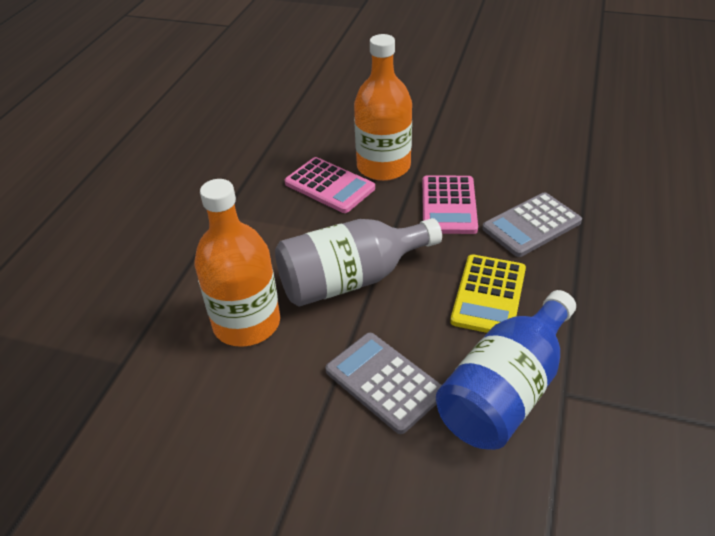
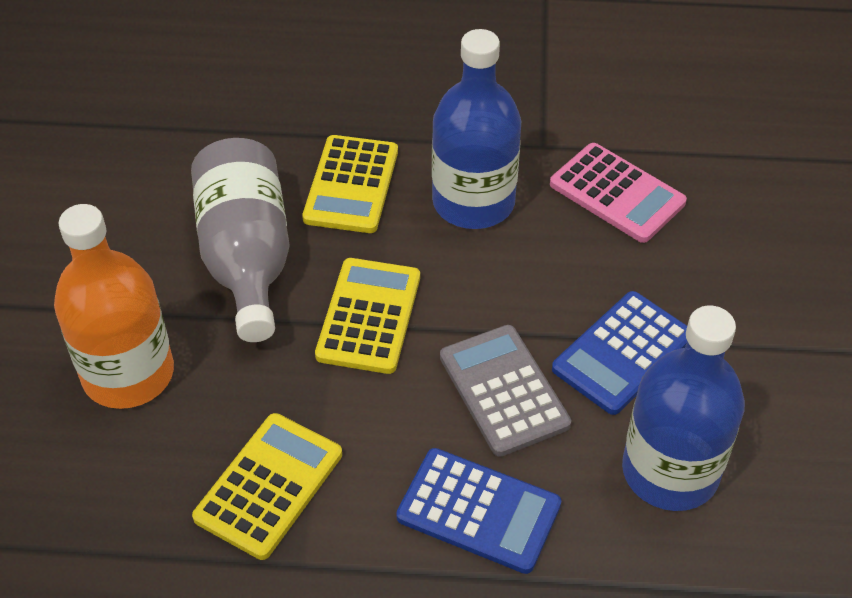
blue bottle: 1 -> 2
blue calculator: 0 -> 2
grey calculator: 2 -> 1
orange bottle: 2 -> 1
pink calculator: 2 -> 1
yellow calculator: 1 -> 3

